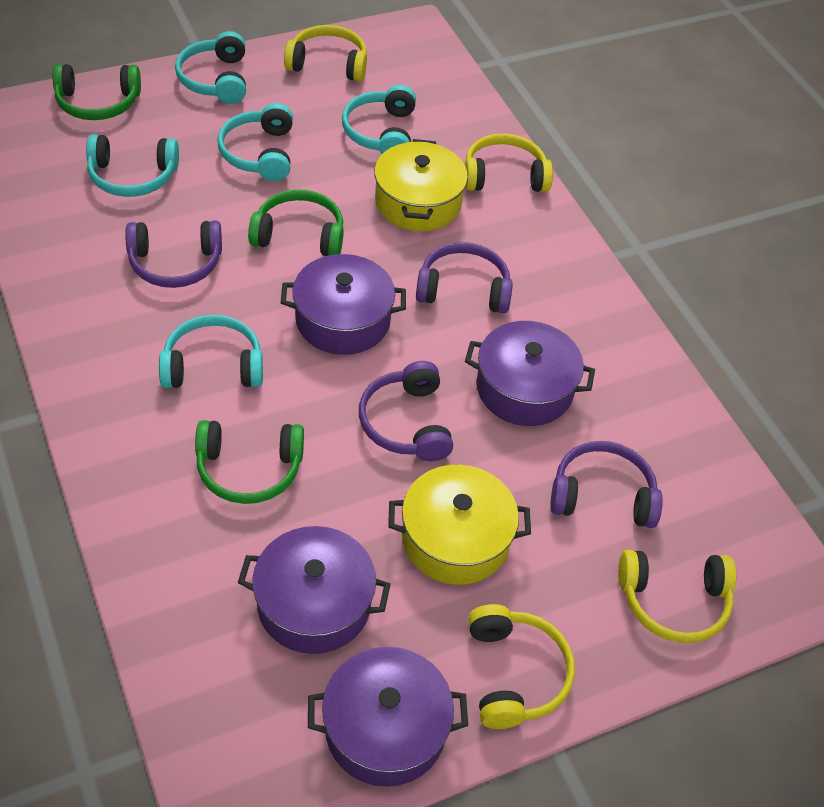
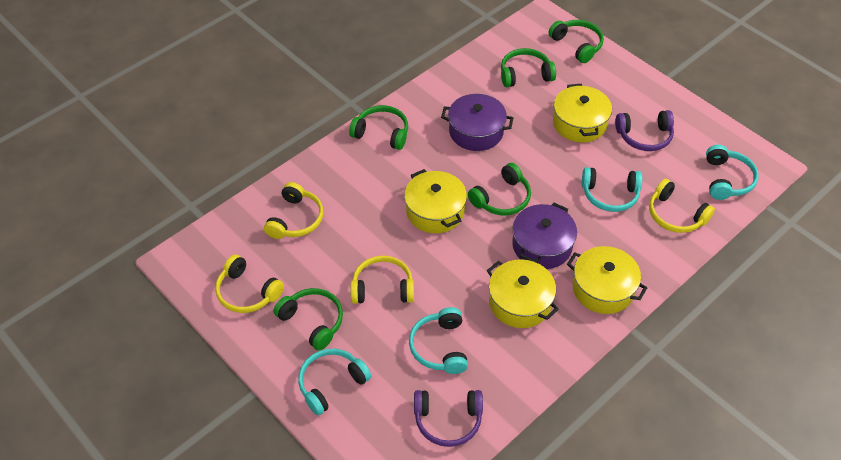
green headphones: 3 -> 5
purple headphones: 4 -> 2
purple pot: 4 -> 2
turquoise headphones: 5 -> 4
yellow pot: 2 -> 4

